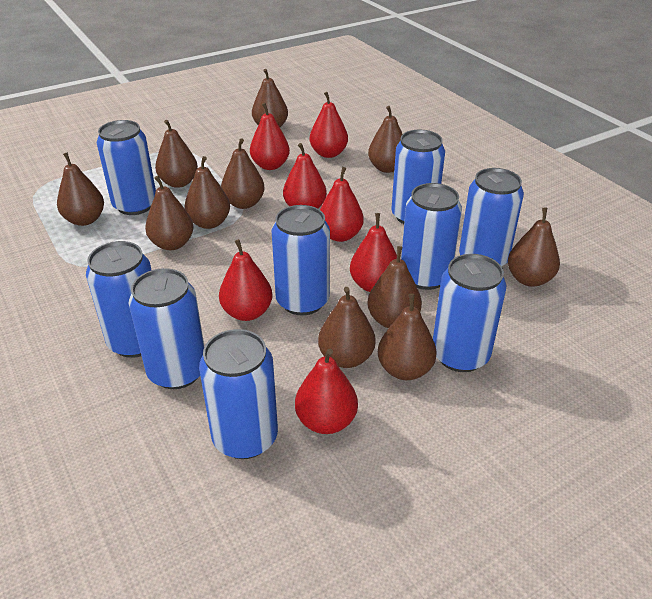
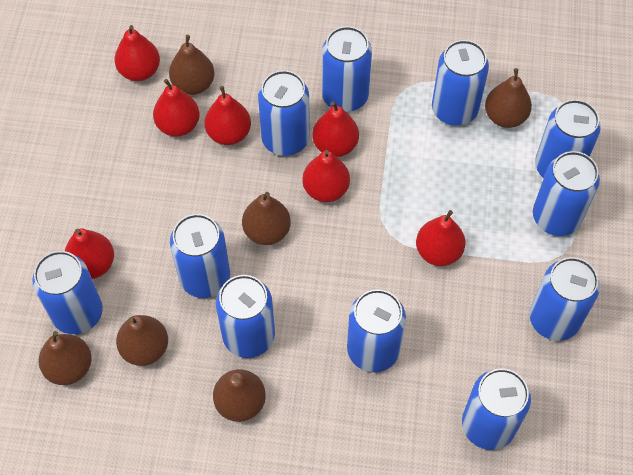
blue can: 9 -> 11
brown pear: 11 -> 6

